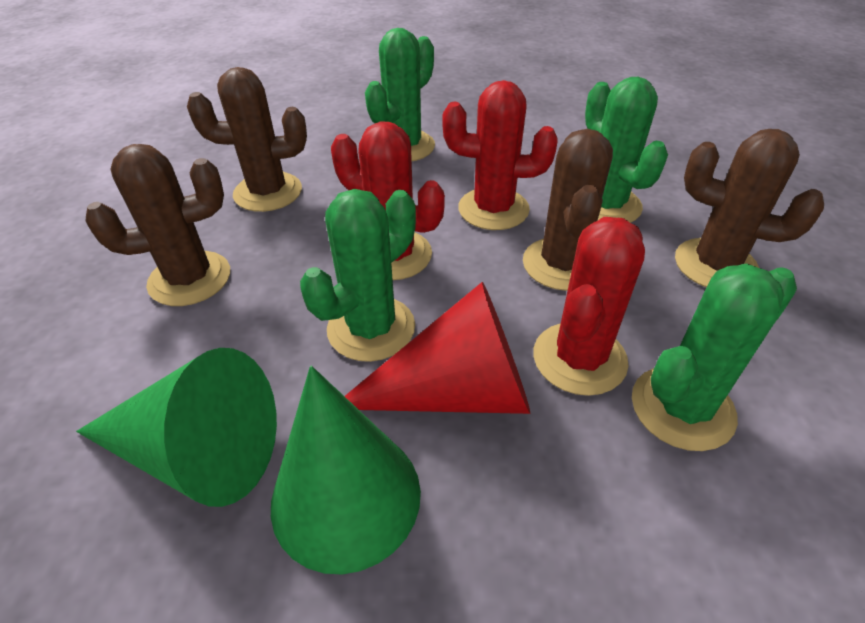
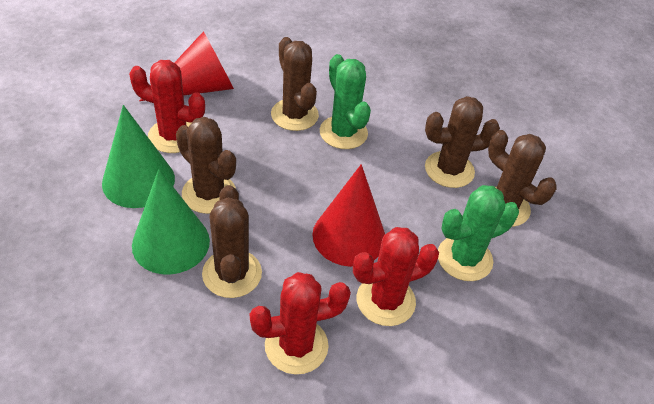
brown cactus: 4 -> 5
green cactus: 4 -> 2
red cone: 1 -> 2

